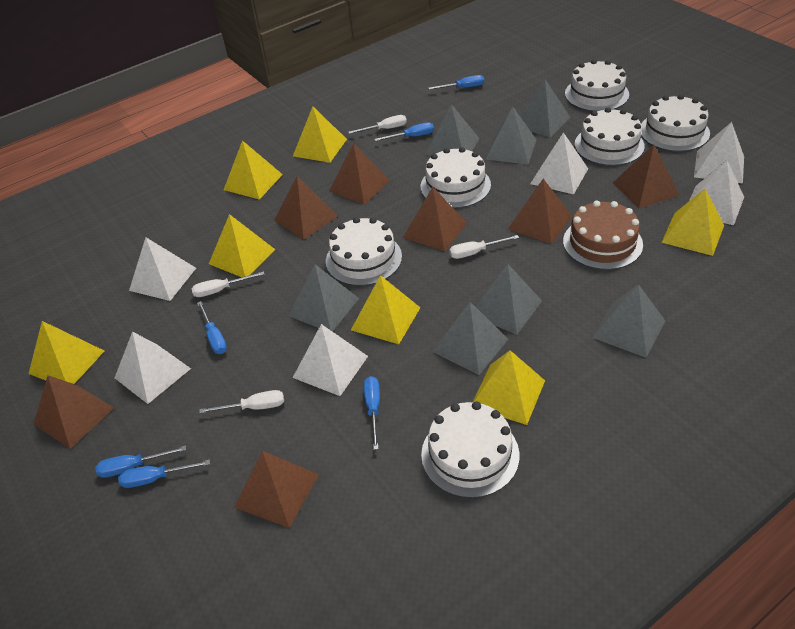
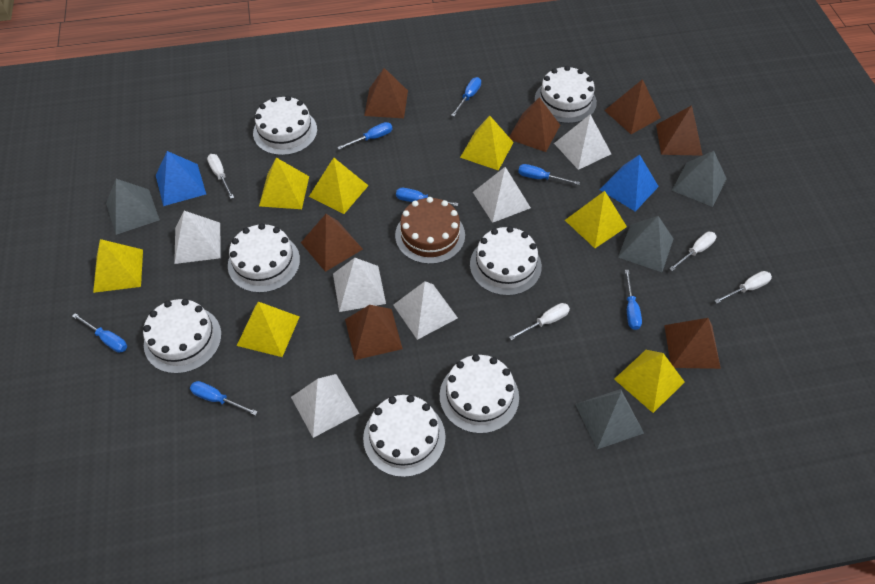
blue pyramid: 0 -> 2
blue screwdriver: 6 -> 7
grey pyramid: 7 -> 4
white cake: 6 -> 7

